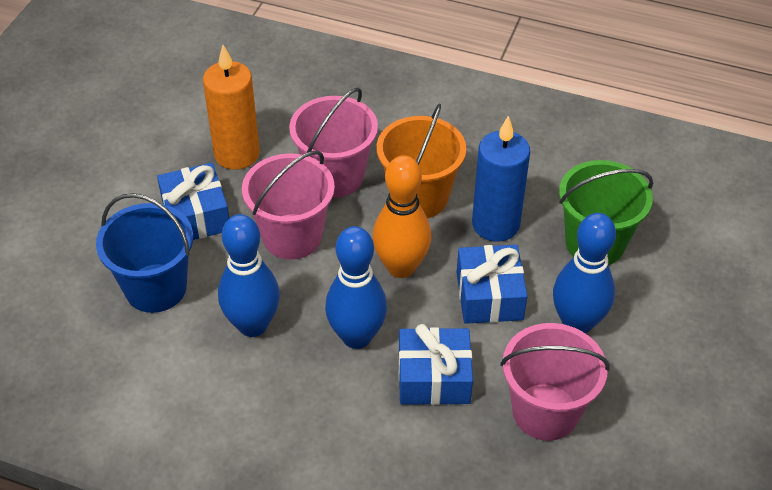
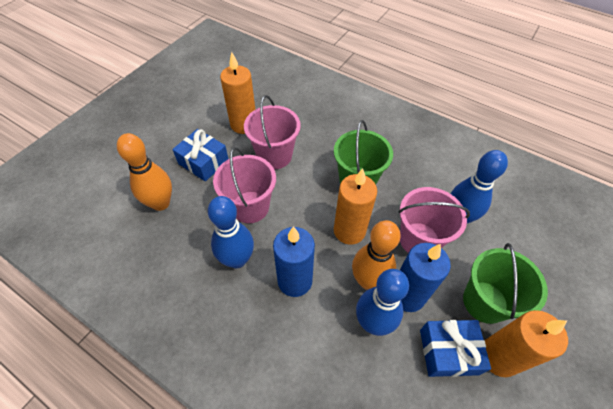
blue bucket: 1 -> 0
blue candle: 1 -> 2
blue gift: 3 -> 2
green bucket: 1 -> 2
orange bowling pin: 1 -> 2
orange bucket: 1 -> 0
orange candle: 1 -> 3

